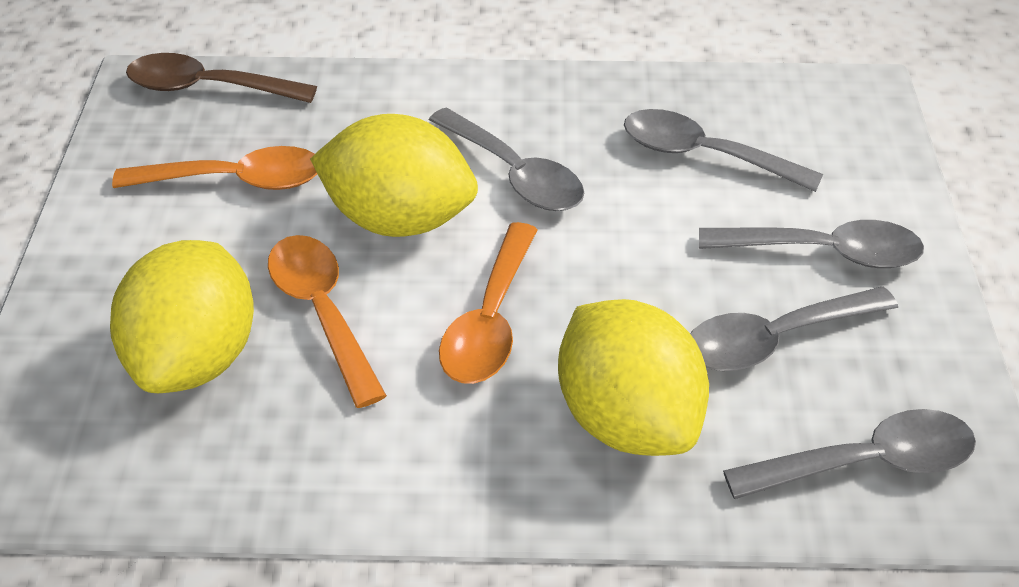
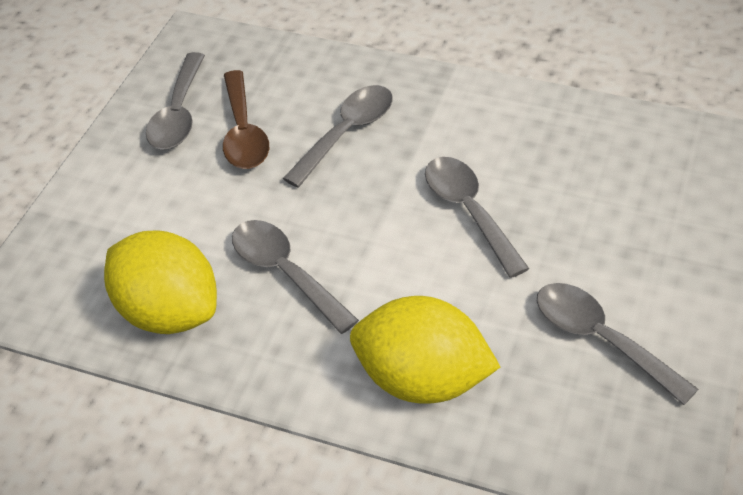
orange spoon: 3 -> 0
yellow lemon: 3 -> 2

